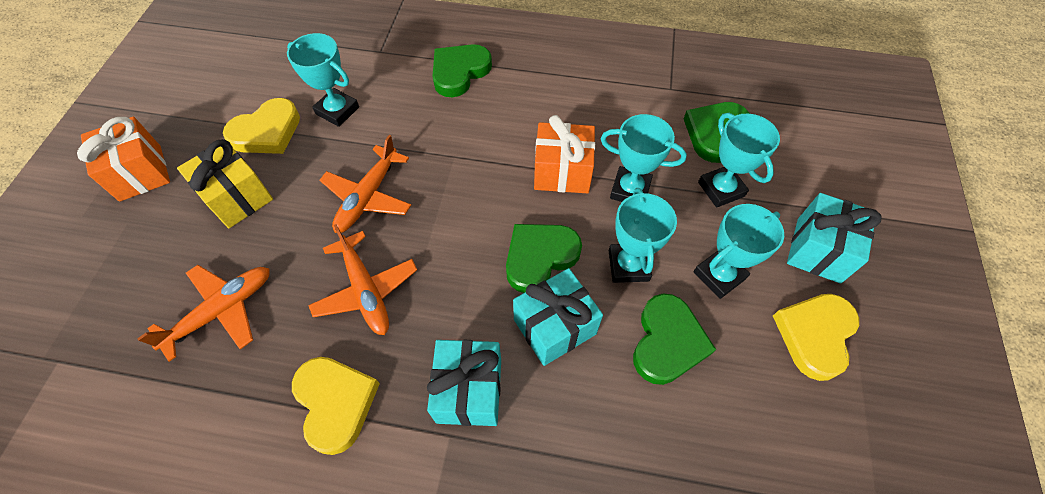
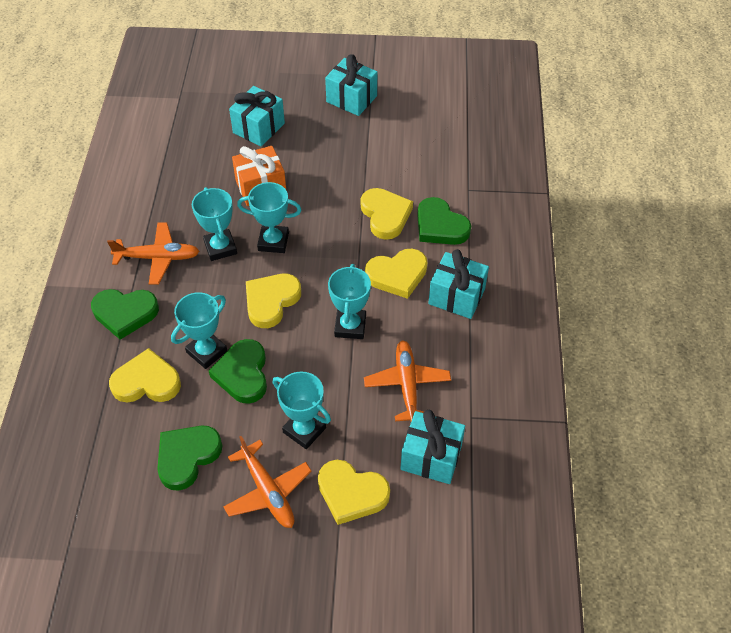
orange gift: 2 -> 1
turquoise gift: 3 -> 4
yellow gift: 1 -> 0
yellow heart: 3 -> 5

